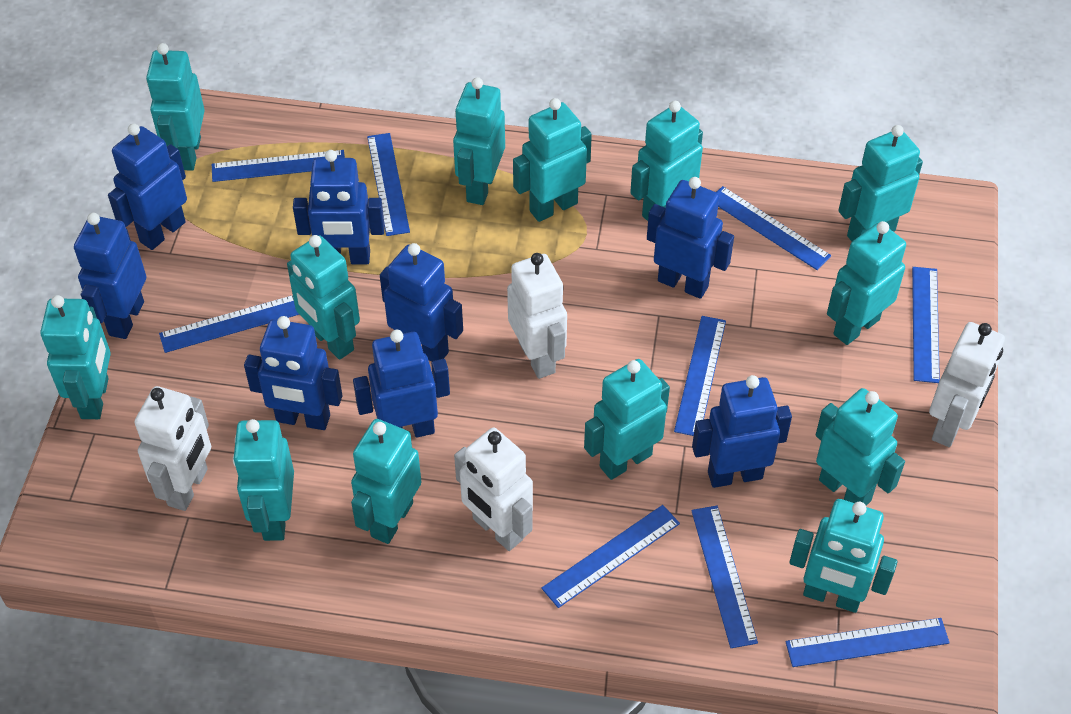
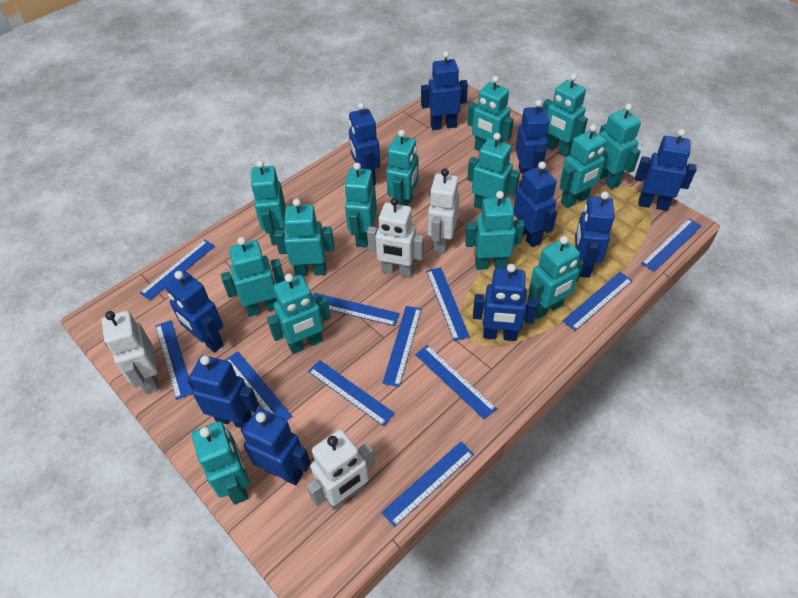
blue robot: 8 -> 10
blue ruler: 9 -> 11
turquoise robot: 13 -> 14

